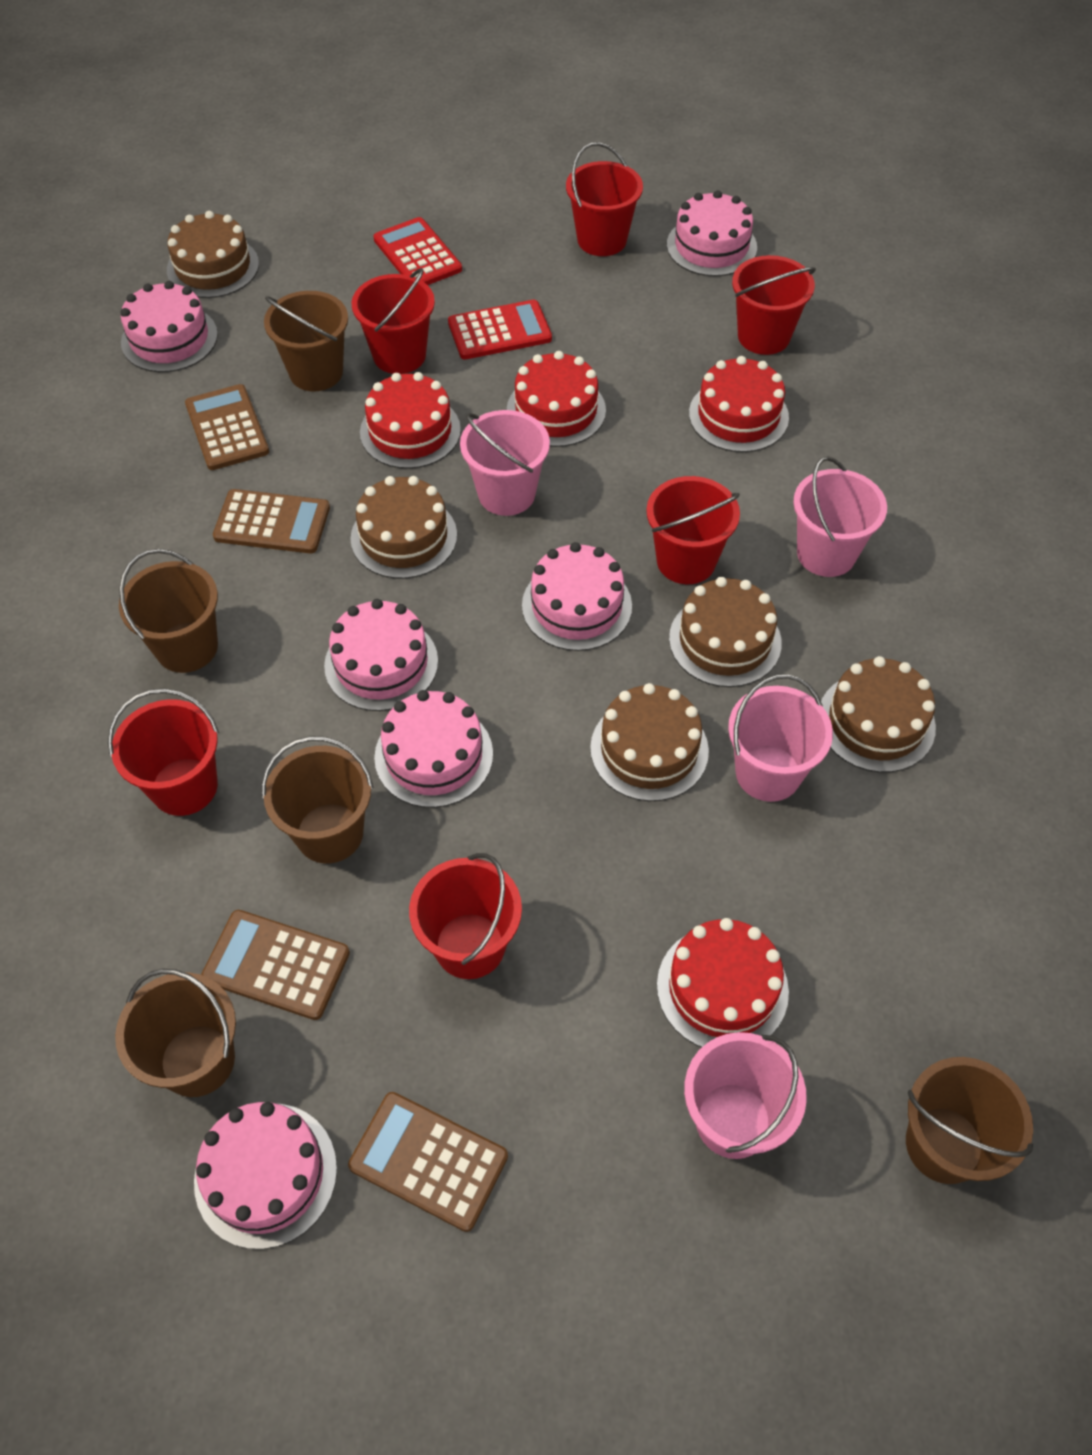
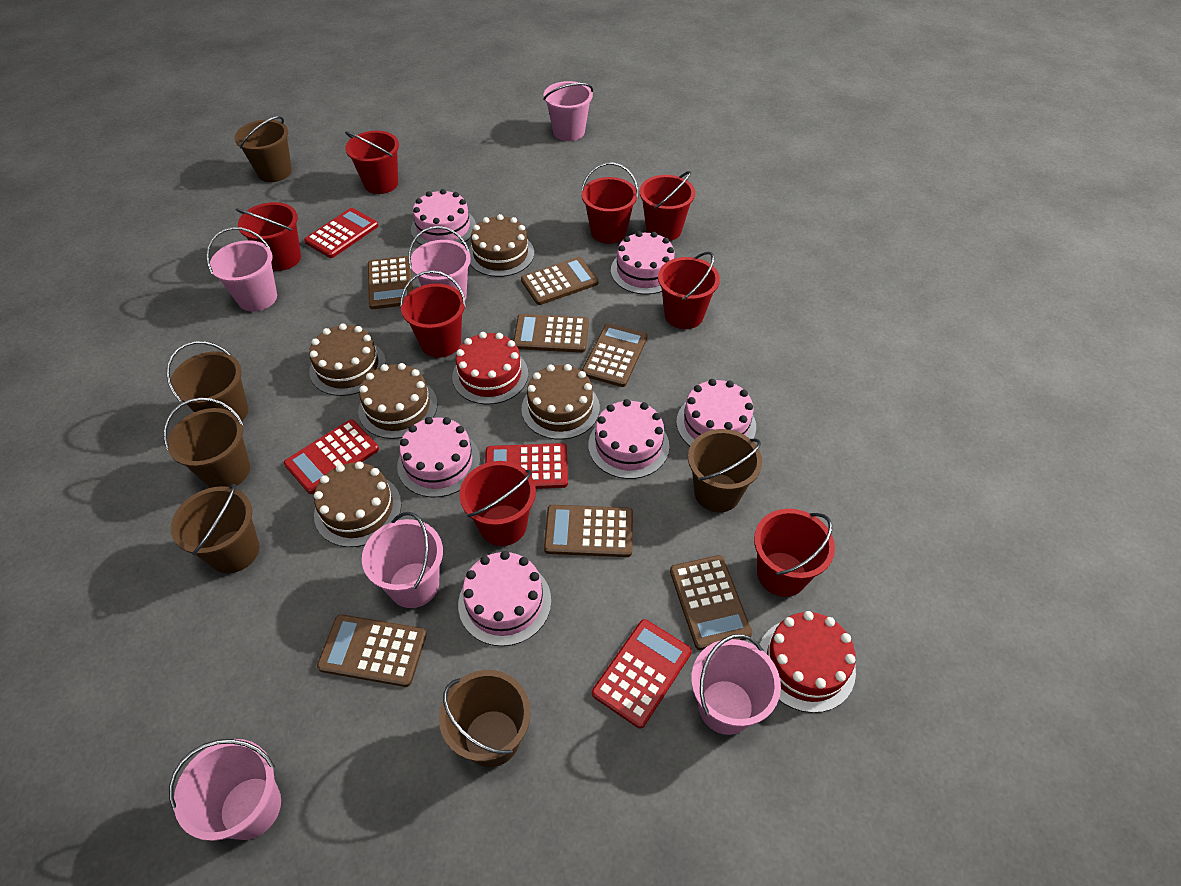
brown bucket: 5 -> 6
brown calculator: 4 -> 7
pink bucket: 4 -> 6
red bucket: 6 -> 8
red cake: 4 -> 2
red calculator: 2 -> 4

